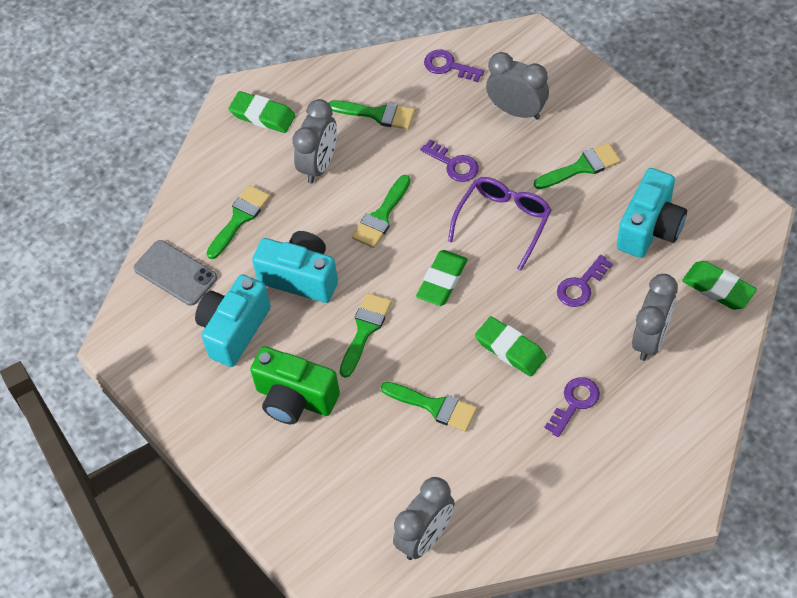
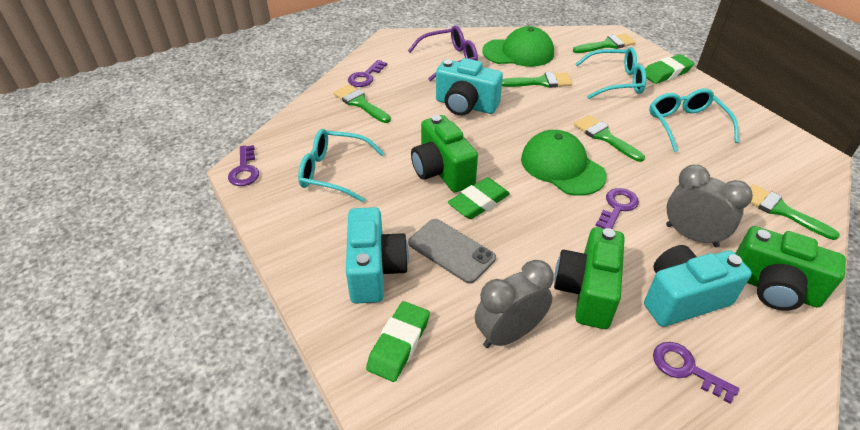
green brush: 6 -> 5
green camera: 1 -> 3
green cap: 0 -> 2
green eraser: 4 -> 3
grey clock: 4 -> 2
turquoise glasses: 0 -> 3

